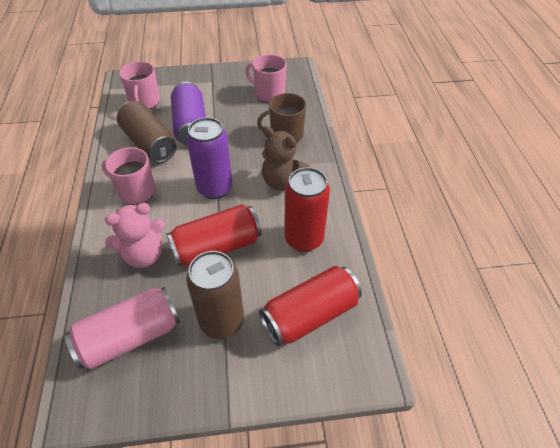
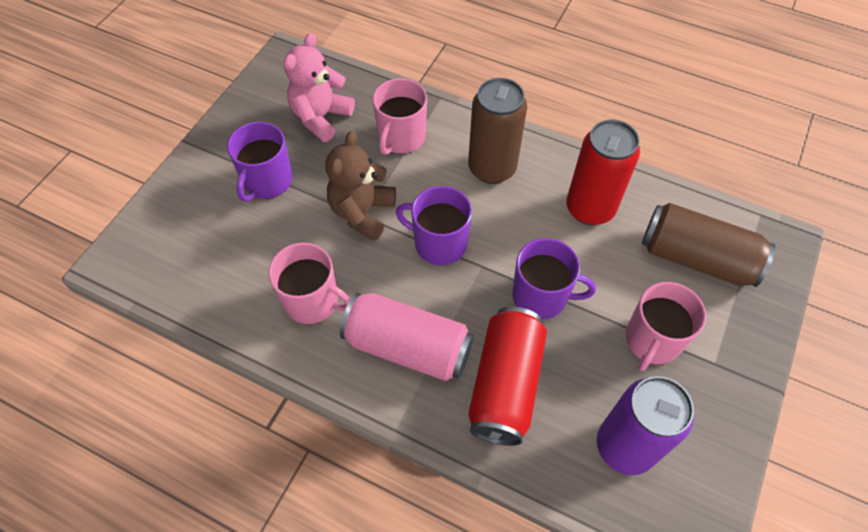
brown mug: 1 -> 0
purple can: 2 -> 1
purple mug: 0 -> 3
red can: 3 -> 2

